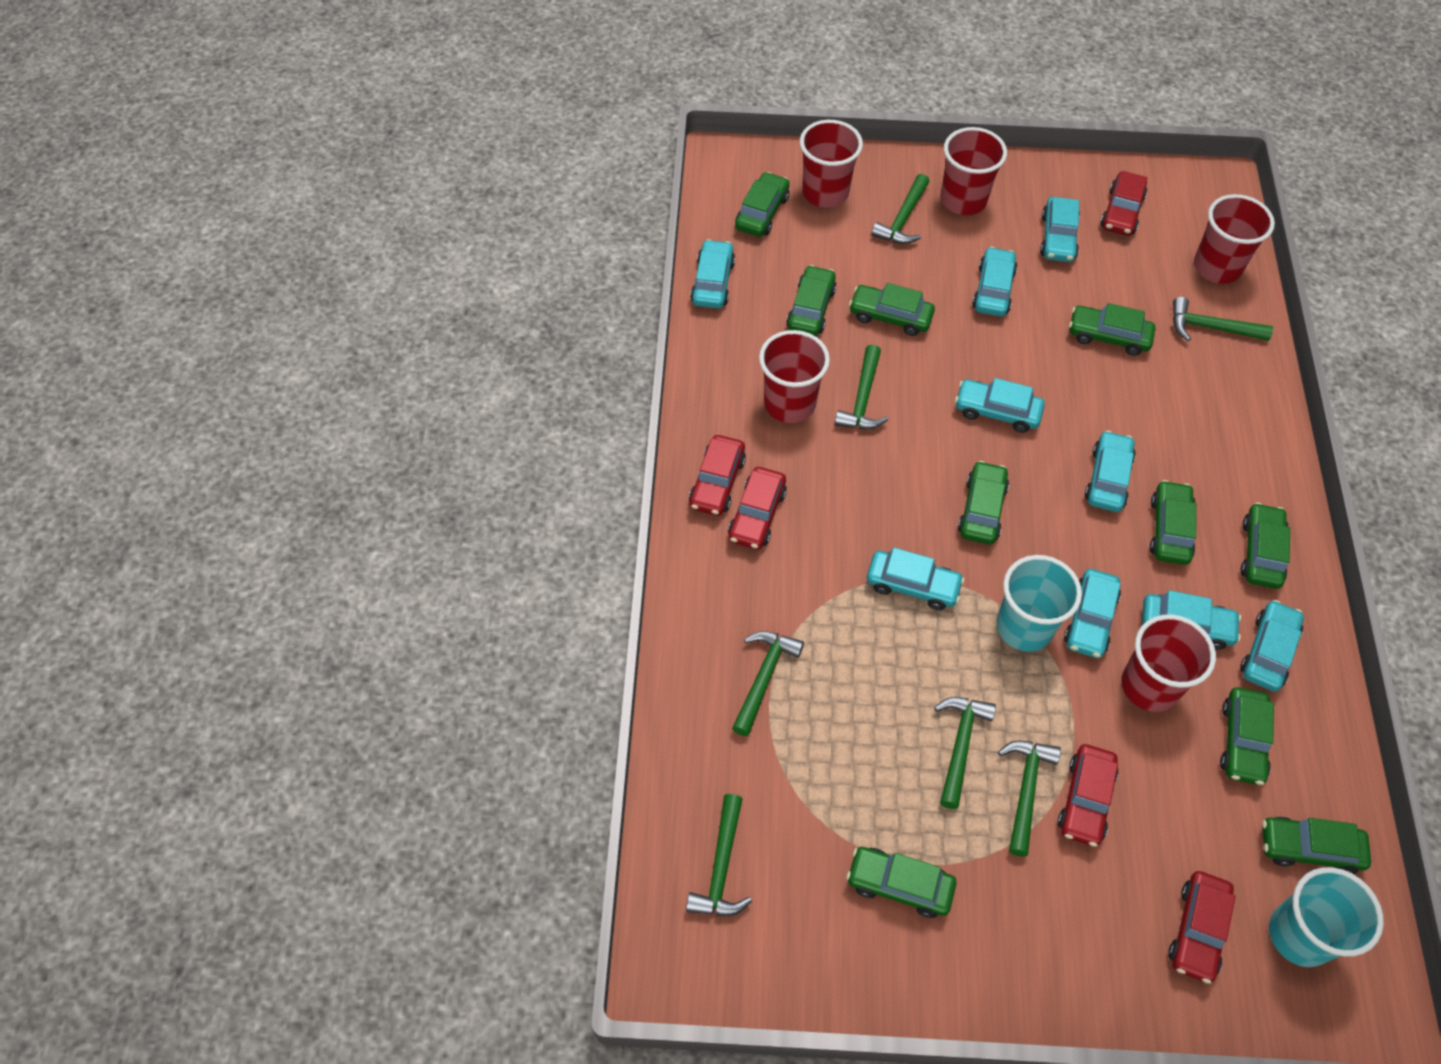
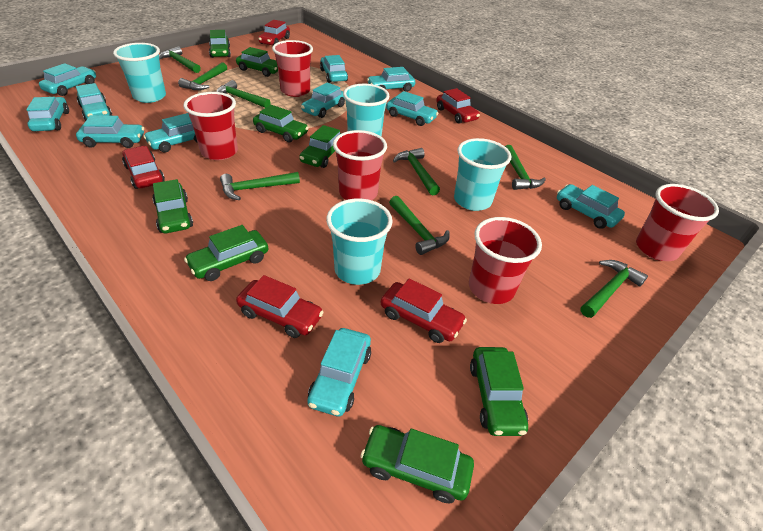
green car: 10 -> 8
green hammer: 7 -> 8
turquoise car: 9 -> 11
turquoise cup: 2 -> 4

